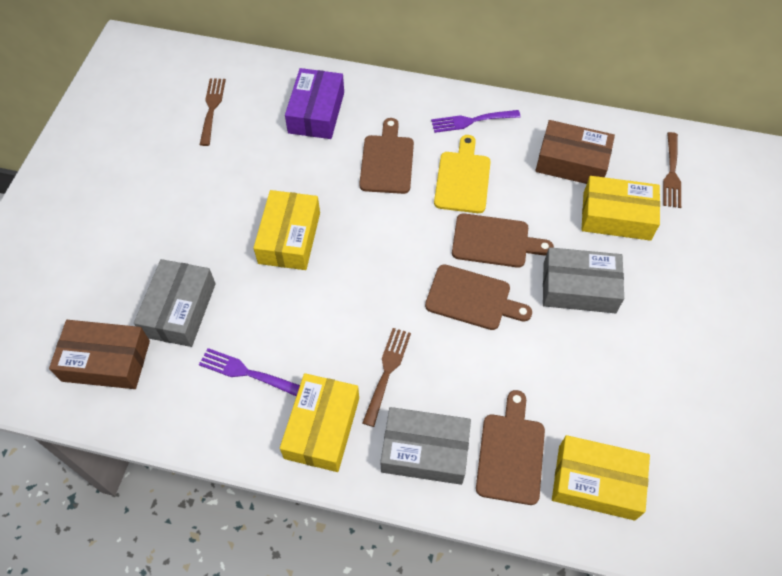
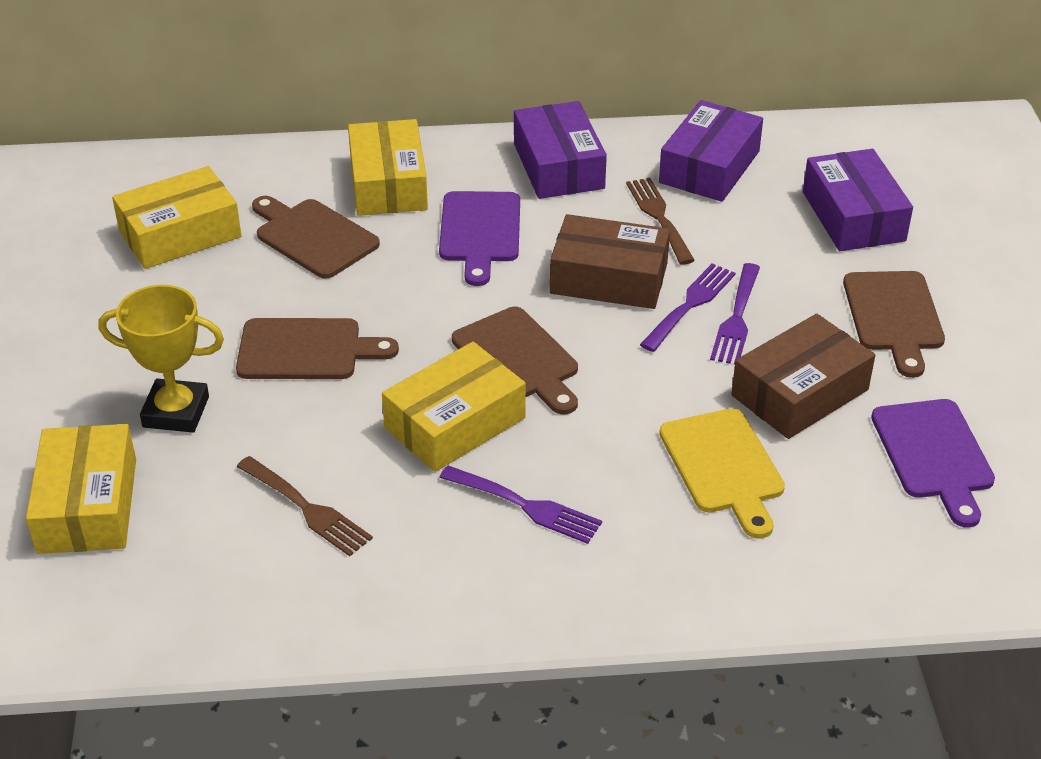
brown fork: 3 -> 2
grey box: 3 -> 0
purple box: 1 -> 3
purple cutting board: 0 -> 2
purple fork: 2 -> 3
yellow trophy: 0 -> 1

